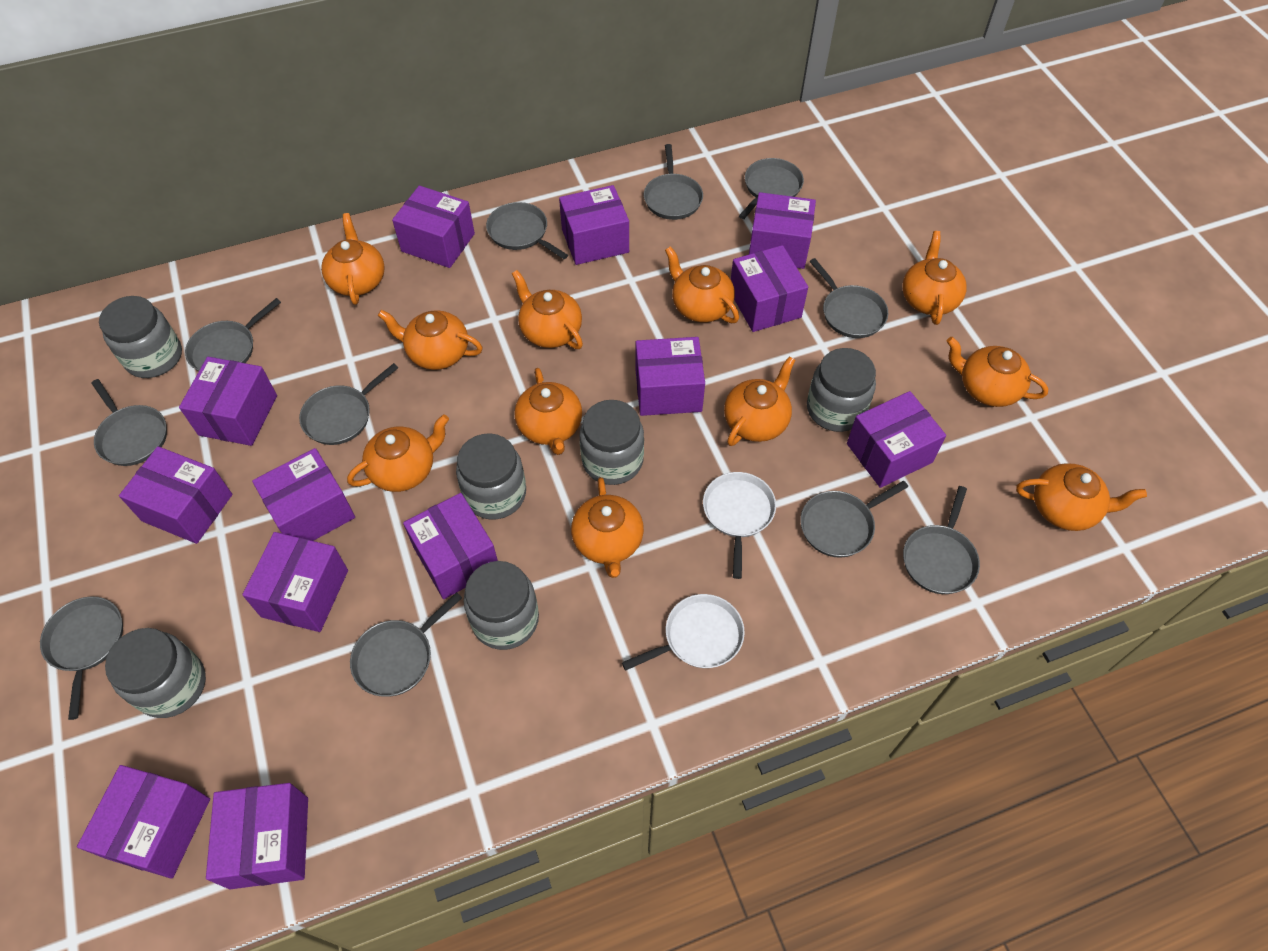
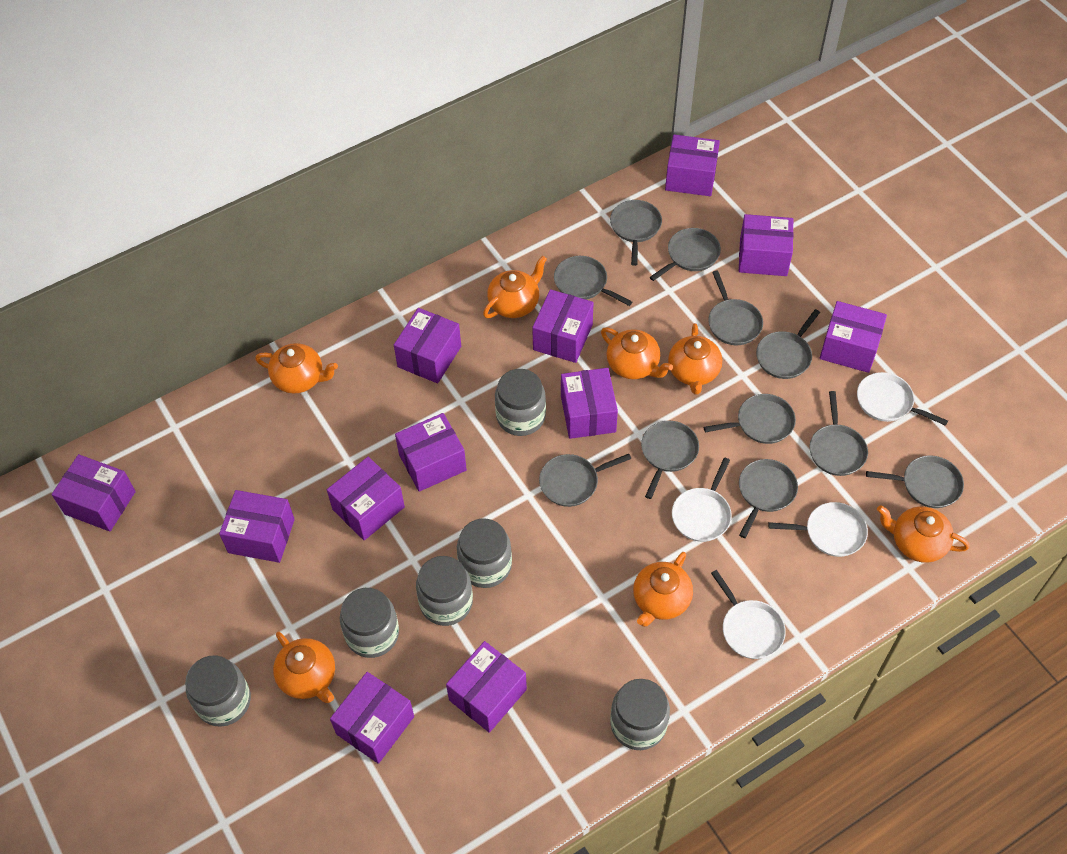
orange teapot: 11 -> 7
purple box: 13 -> 12
white pan: 2 -> 4

